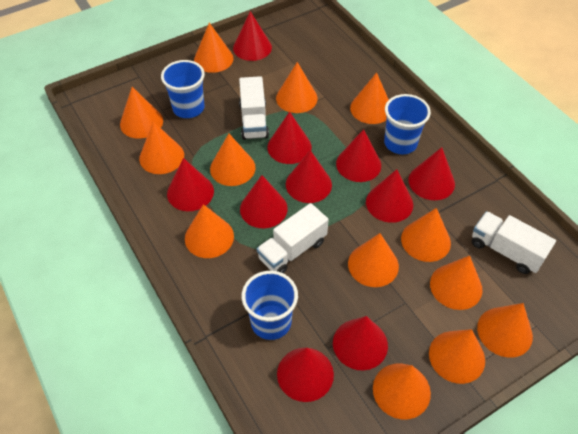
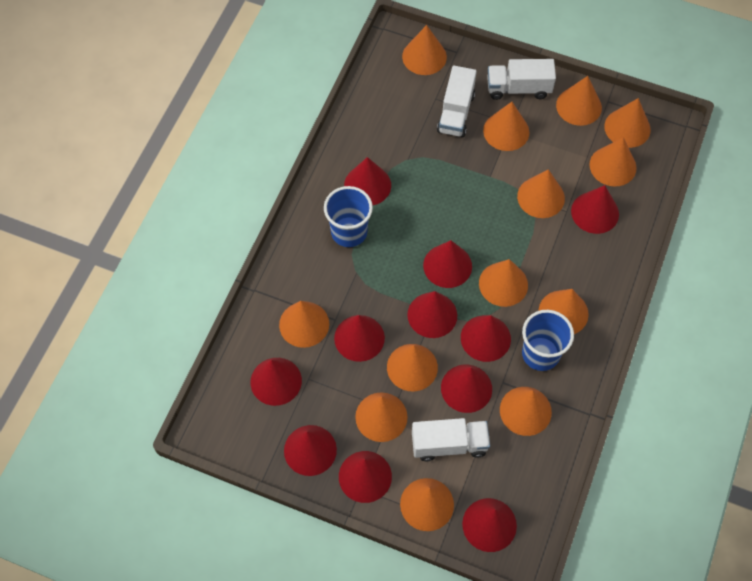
blue cup: 3 -> 2
red cone: 10 -> 11

